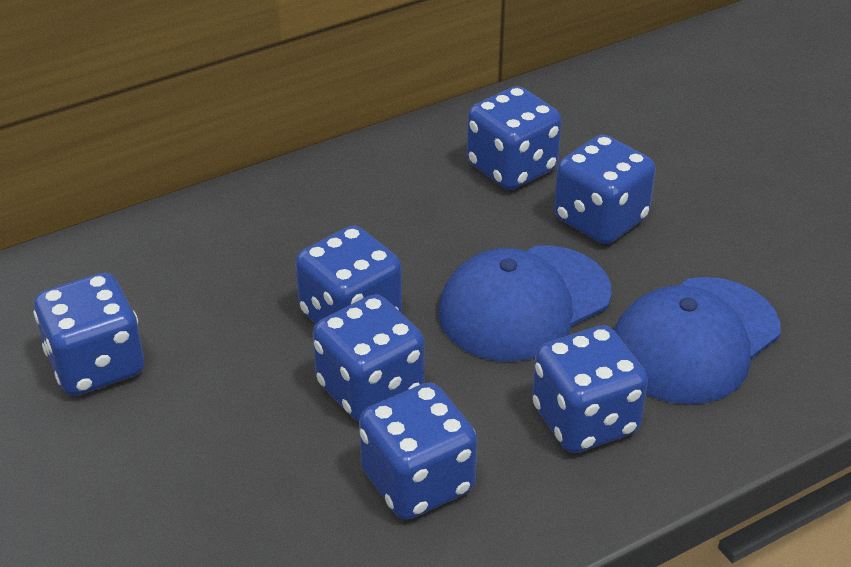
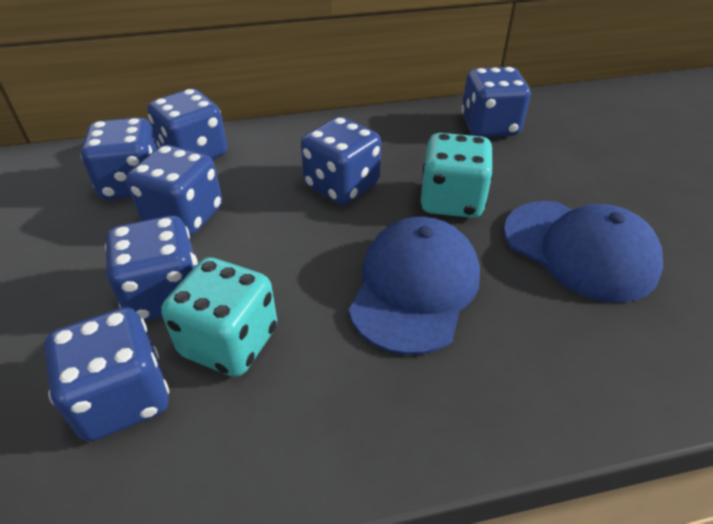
turquoise dice: 0 -> 2

